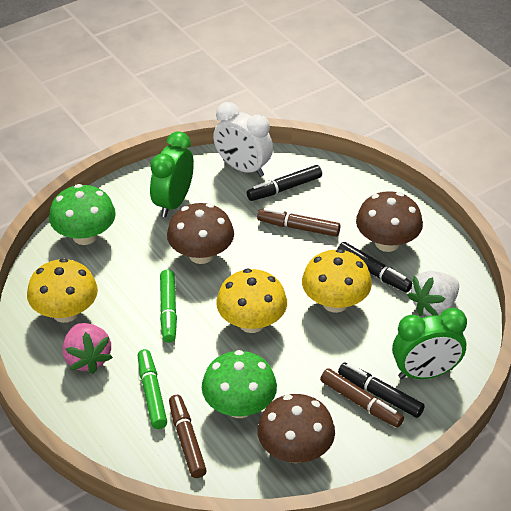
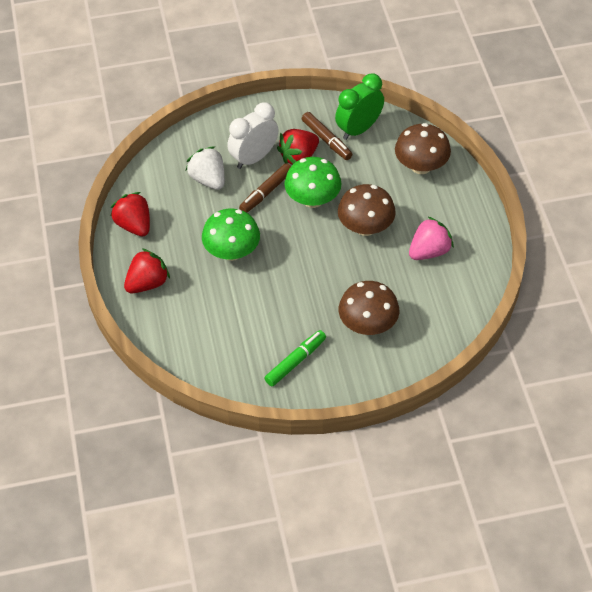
black marker: 3 -> 0
brown marker: 3 -> 2
green clock: 2 -> 1
green marker: 2 -> 1
red strawberry: 0 -> 3
yellow mushroom: 3 -> 0

